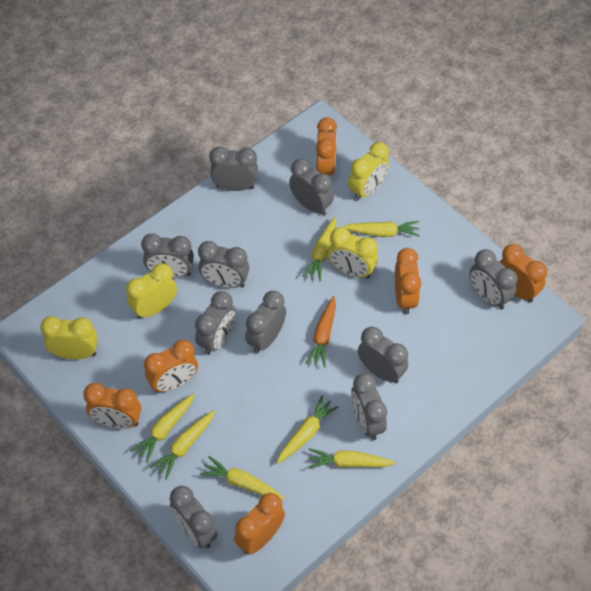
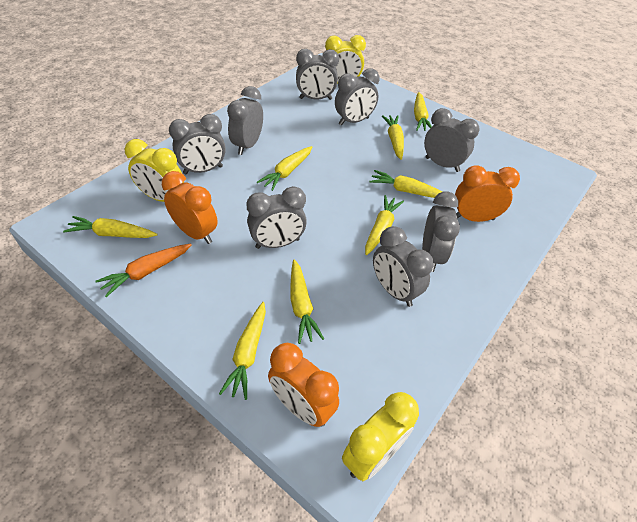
grey clock: 10 -> 8
orange clock: 6 -> 3
yellow carrot: 7 -> 8
yellow clock: 4 -> 3

